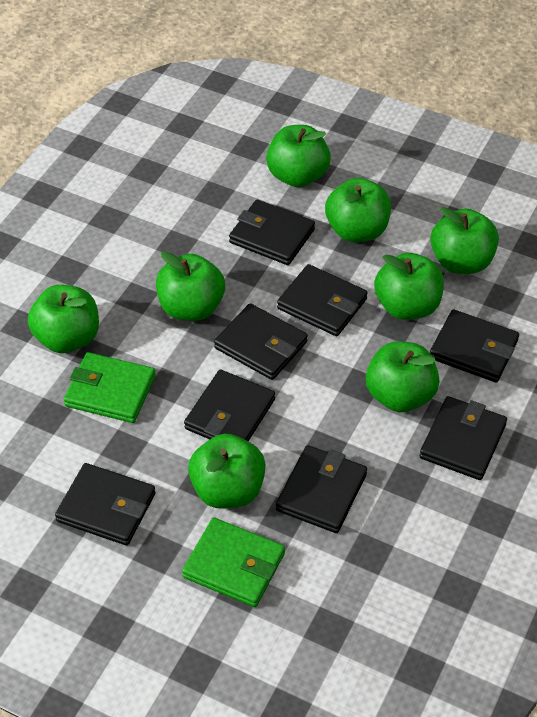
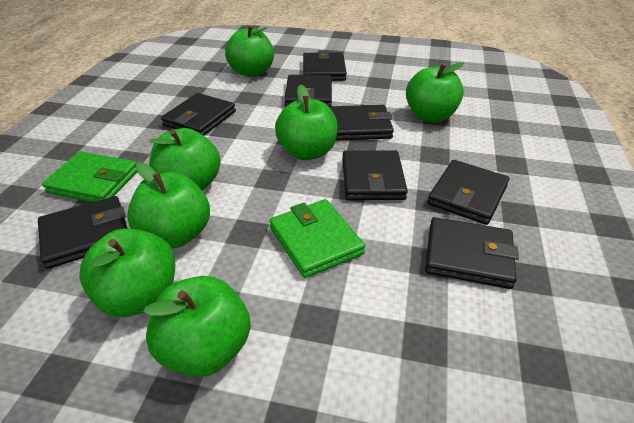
green apple: 8 -> 7

